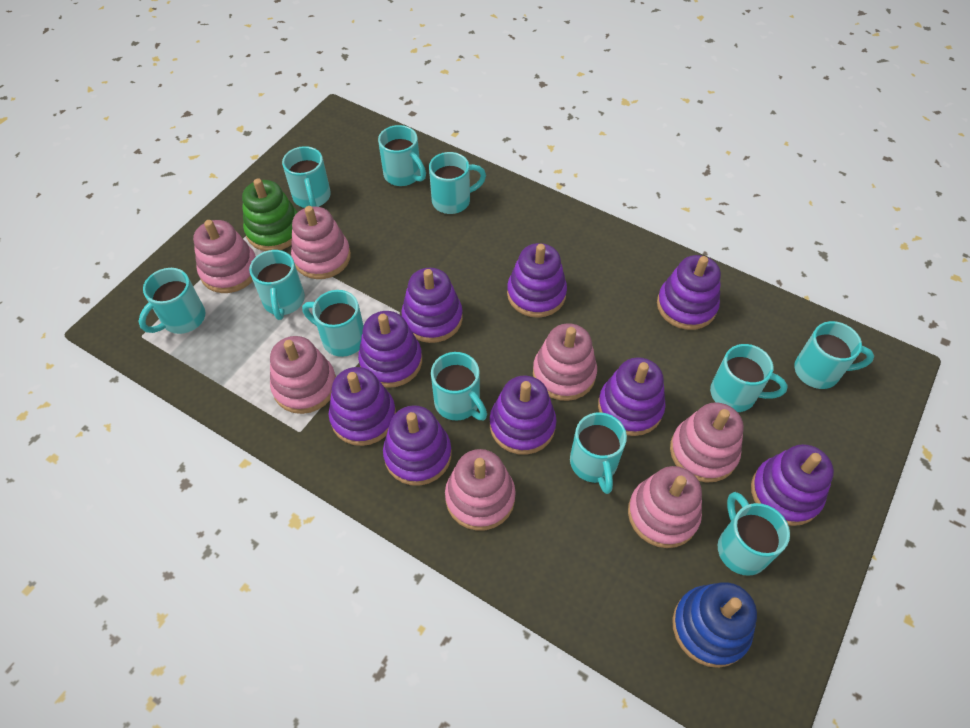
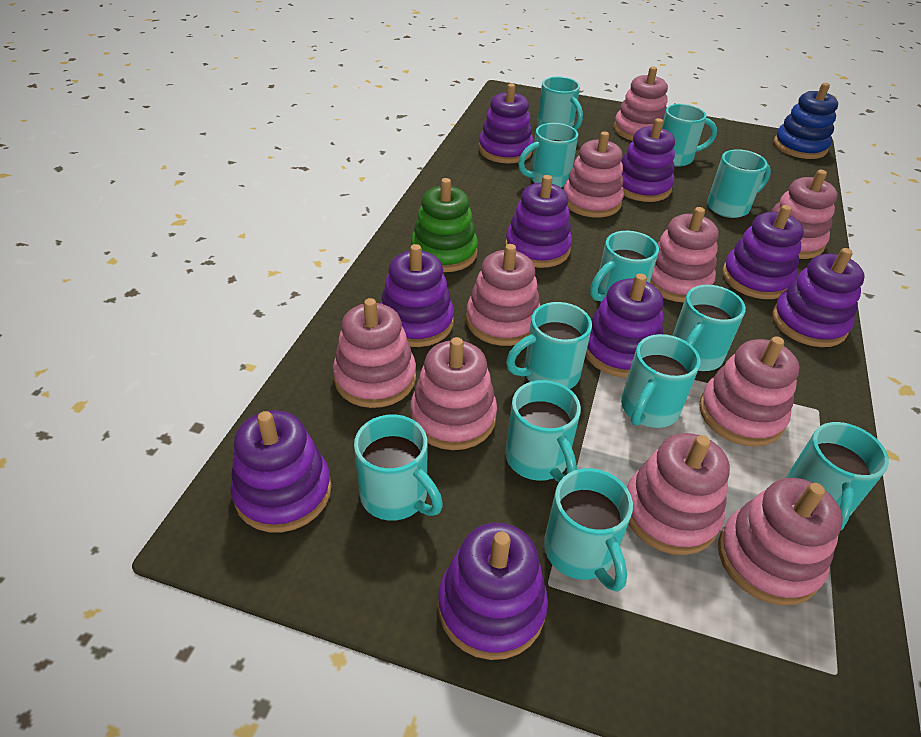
pink stacking toy: 7 -> 10
turquoise mug: 11 -> 12

